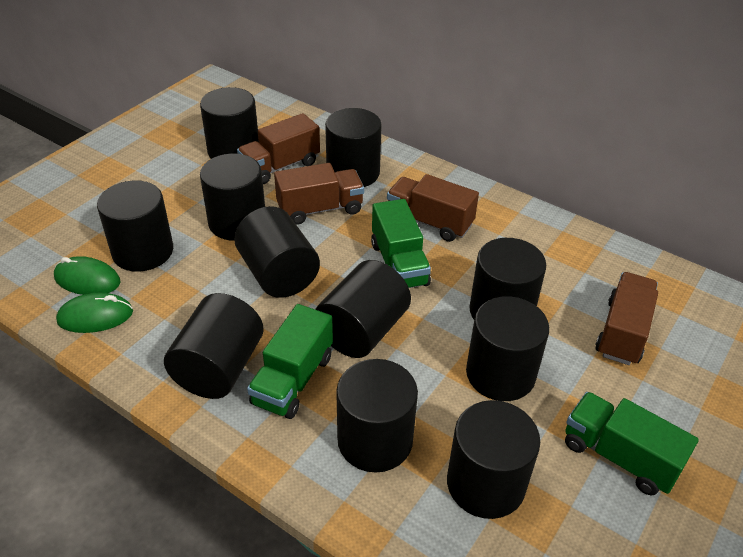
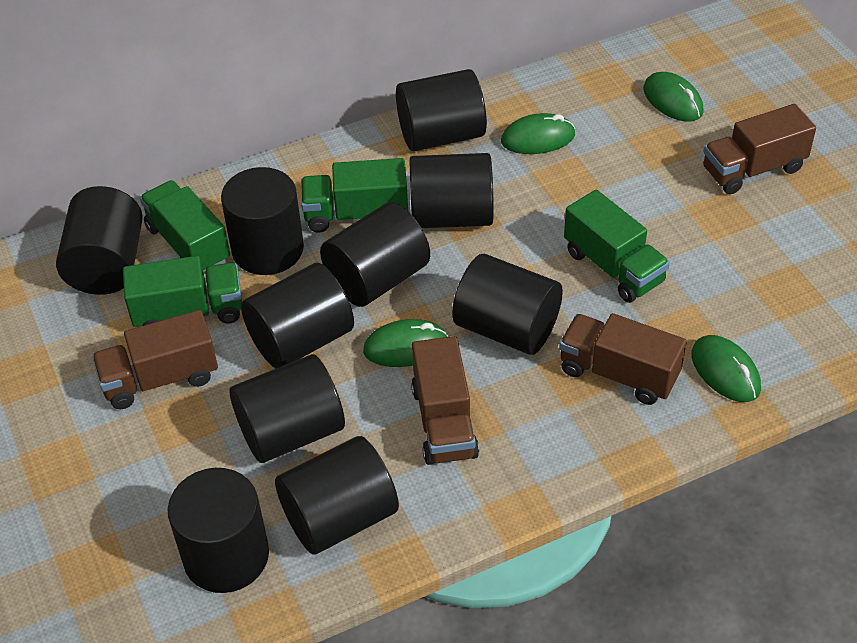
black cylinder: 11 -> 10
green mouse: 2 -> 4
green truck: 3 -> 4

